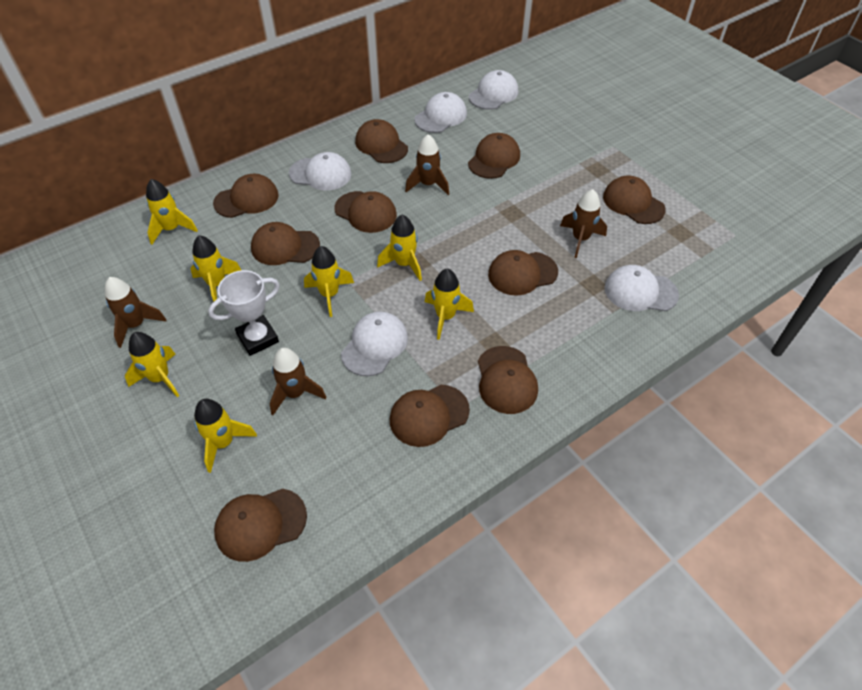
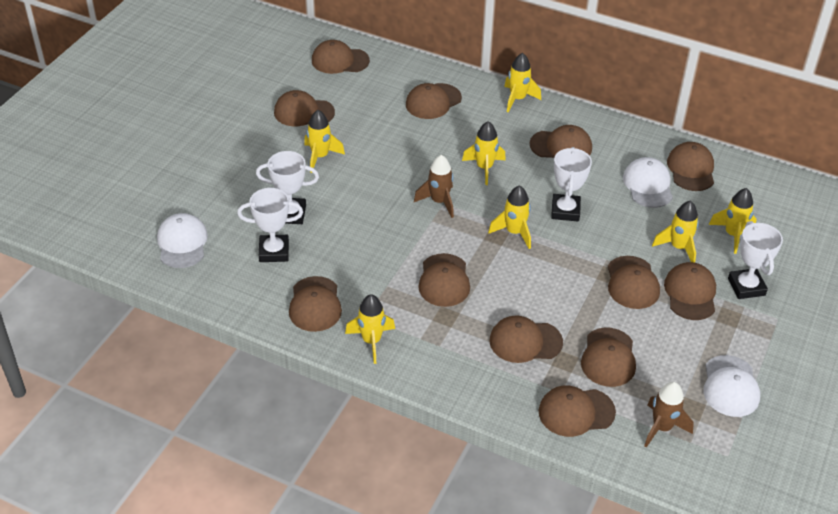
brown cap: 10 -> 12
brown rocket: 4 -> 2
white cap: 5 -> 3
white trophy: 1 -> 4

